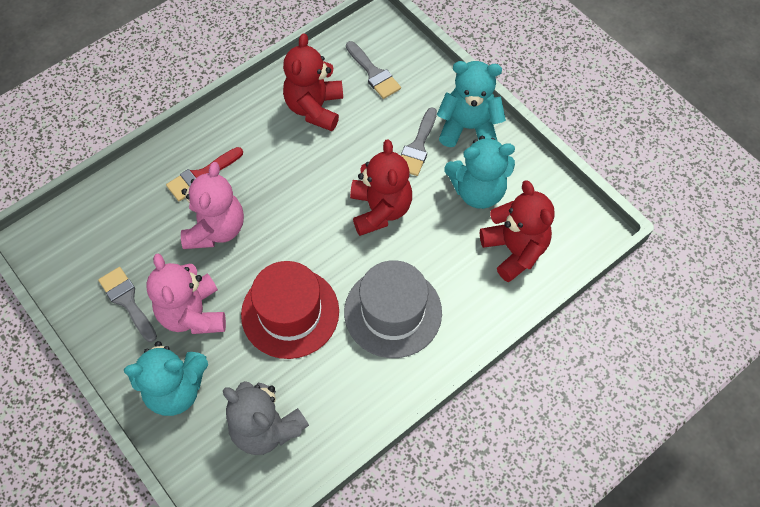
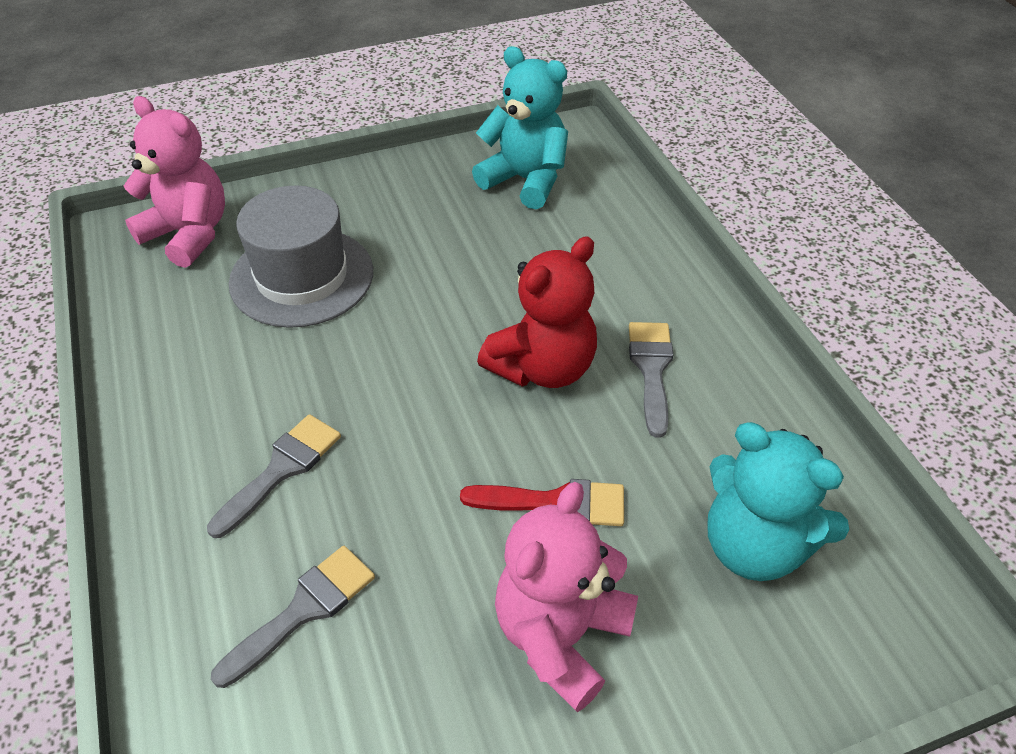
grey teddy bear: 1 -> 0
red hat: 1 -> 0
red teddy bear: 3 -> 1
turquoise teddy bear: 3 -> 2

